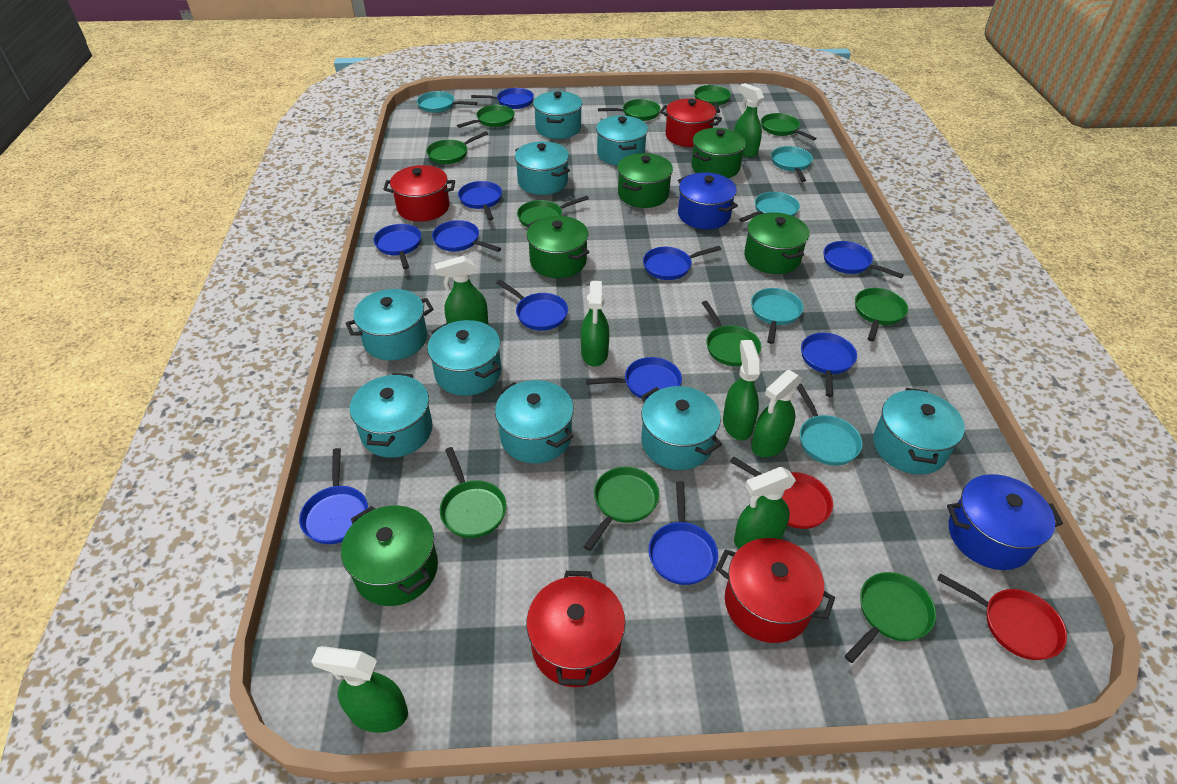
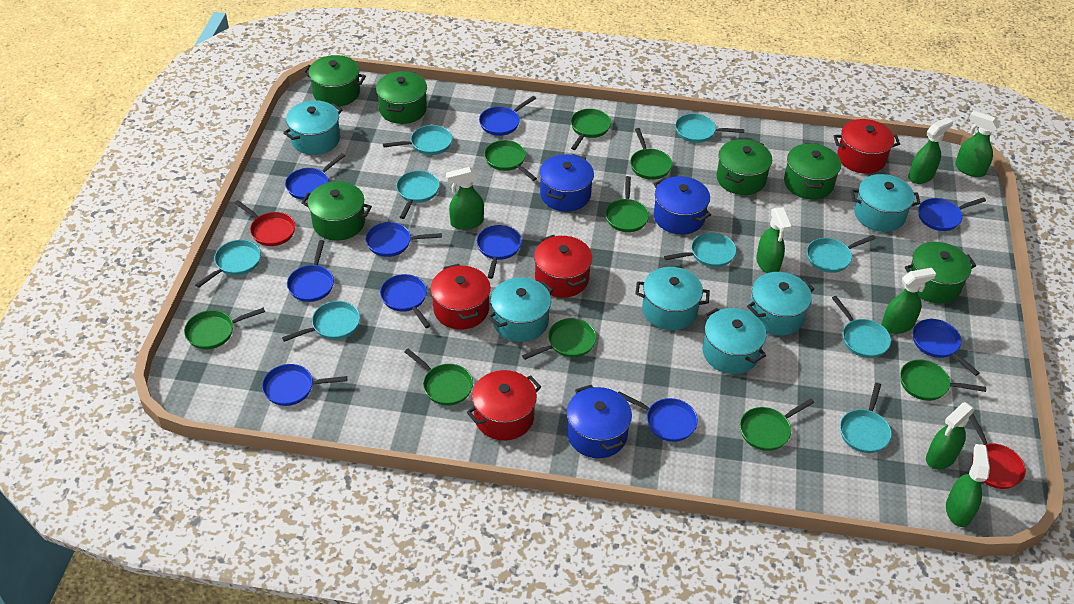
blue pan: 11 -> 10
blue pot: 2 -> 3
green pan: 11 -> 9
green pot: 5 -> 6
turquoise pan: 5 -> 9
turquoise pot: 9 -> 6

